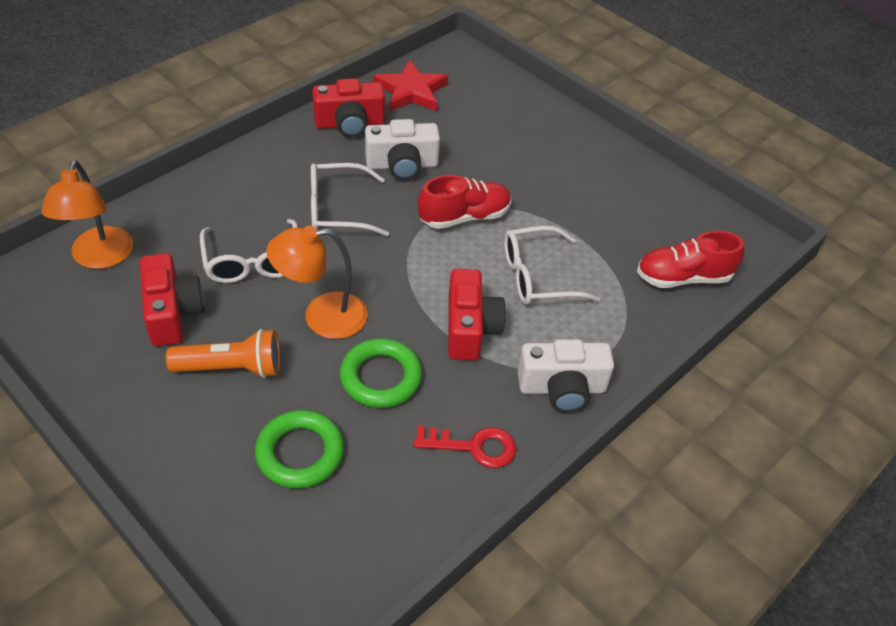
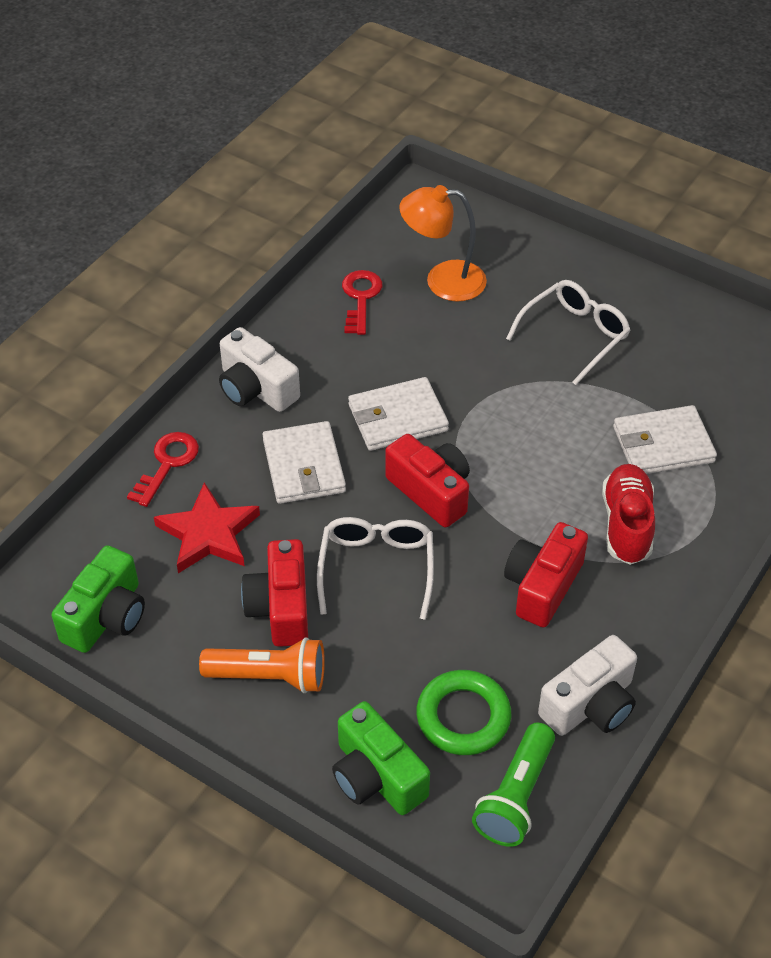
green camera: 0 -> 2
green flashlight: 0 -> 1
green ring: 2 -> 1
orange lamp: 2 -> 1
red key: 1 -> 2
red shoe: 2 -> 1
white glasses: 3 -> 2
white wallet: 0 -> 3

